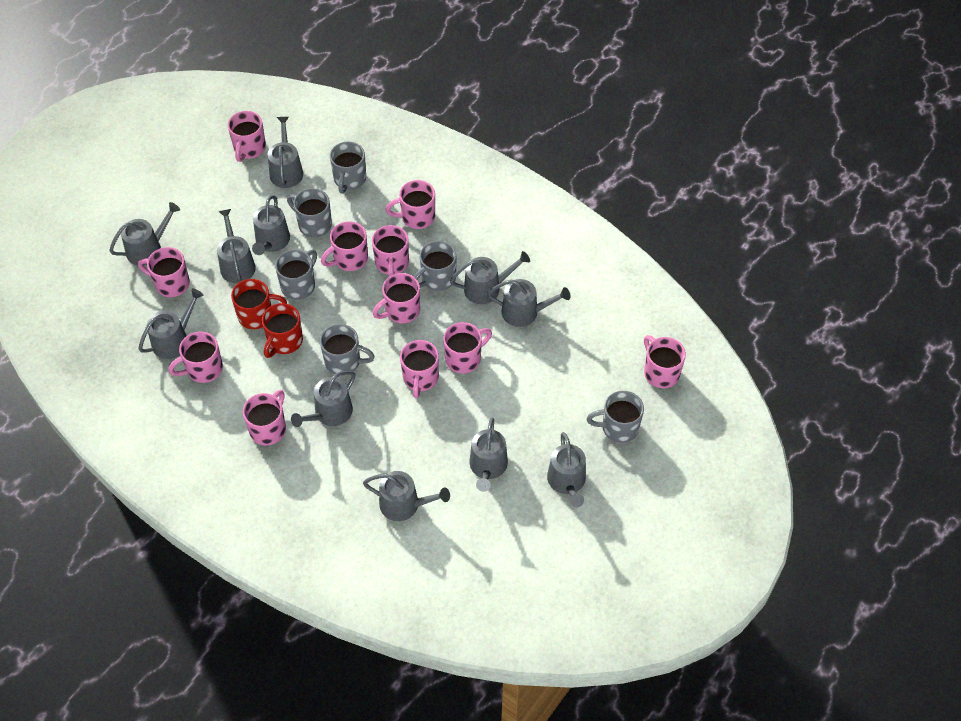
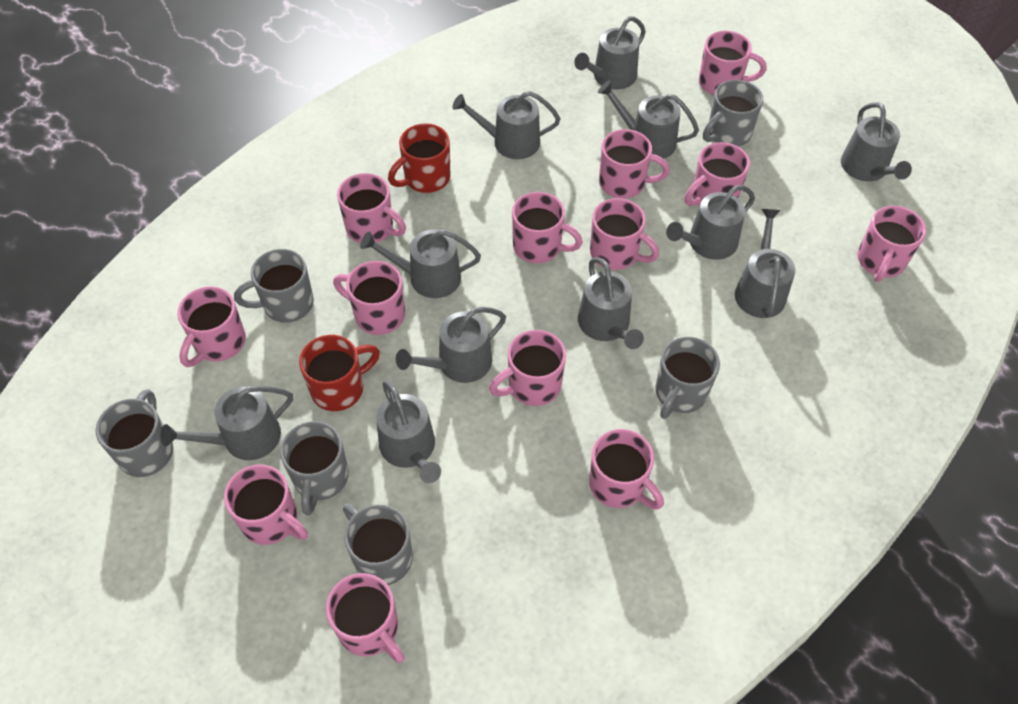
pink mug: 11 -> 13

